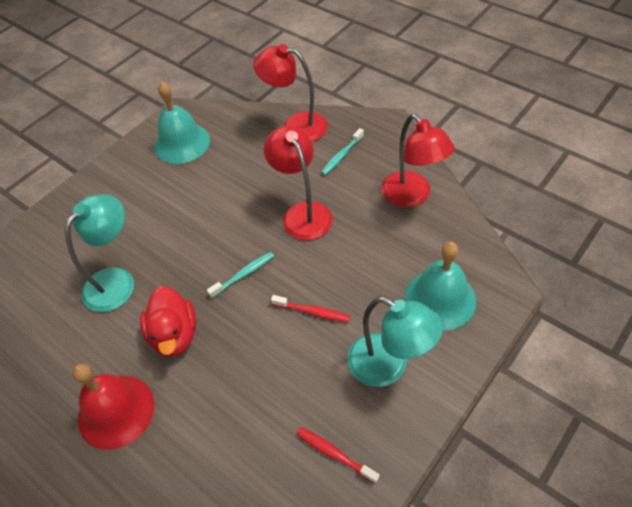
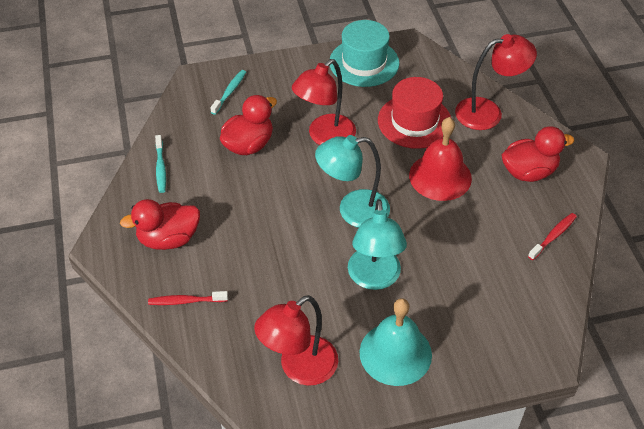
red duck: 1 -> 3
red hat: 0 -> 1
turquoise bell: 2 -> 1
turquoise hat: 0 -> 1

